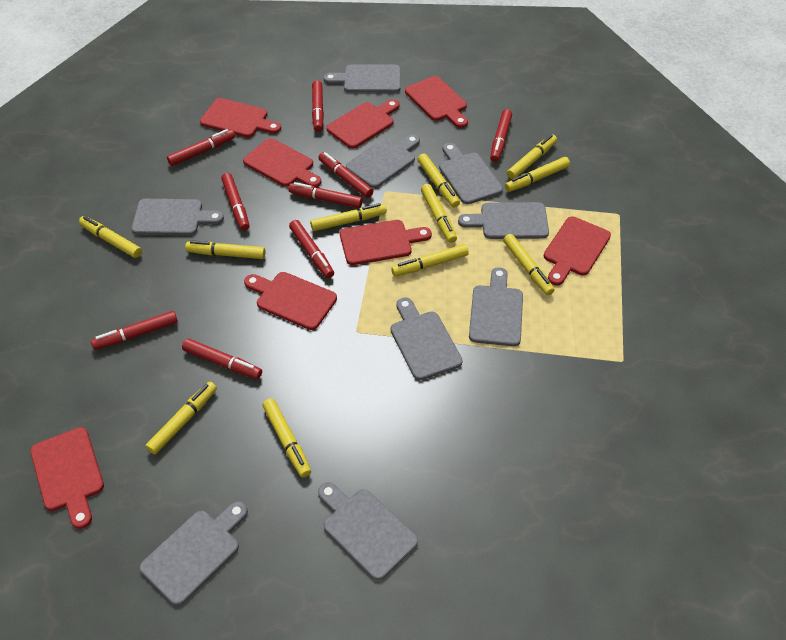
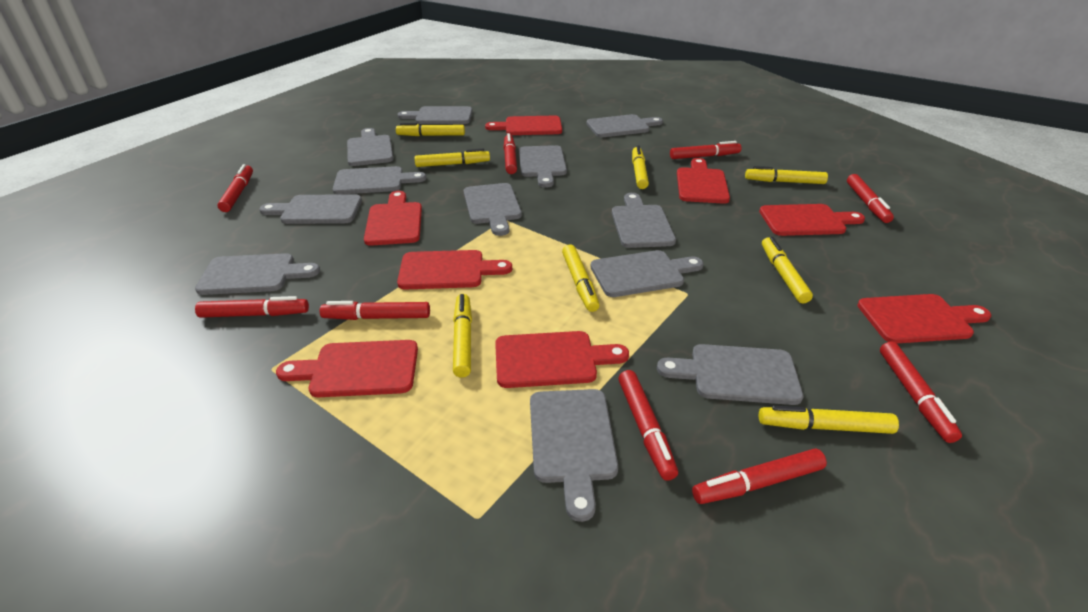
grey cutting board: 9 -> 12
yellow marker: 11 -> 8

